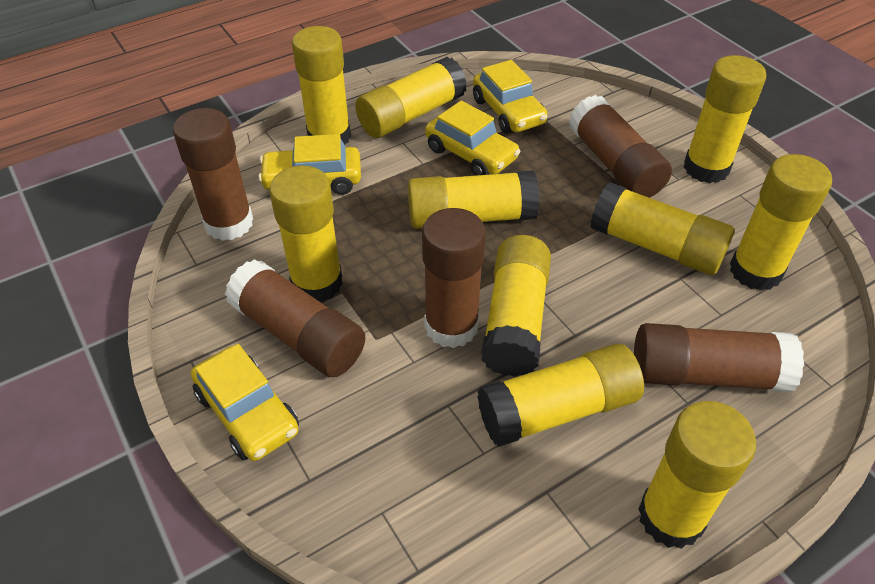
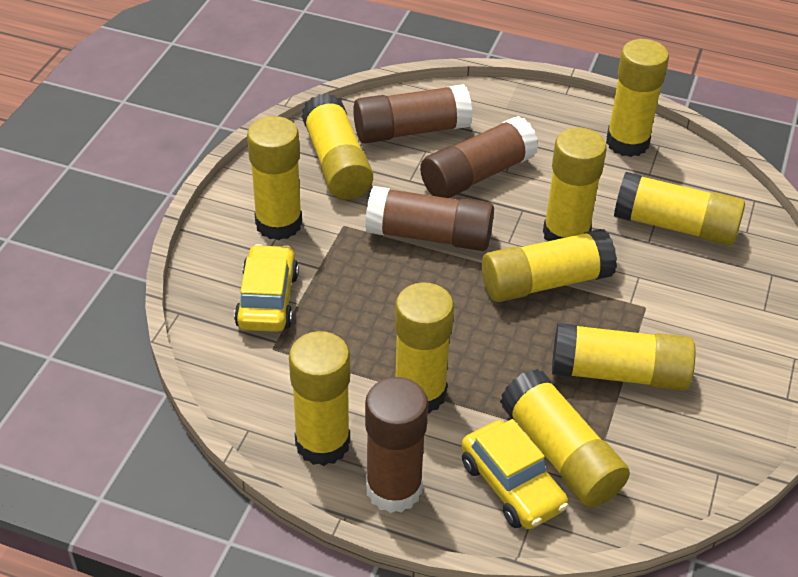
brown glue stick: 5 -> 4
yellow car: 4 -> 2

